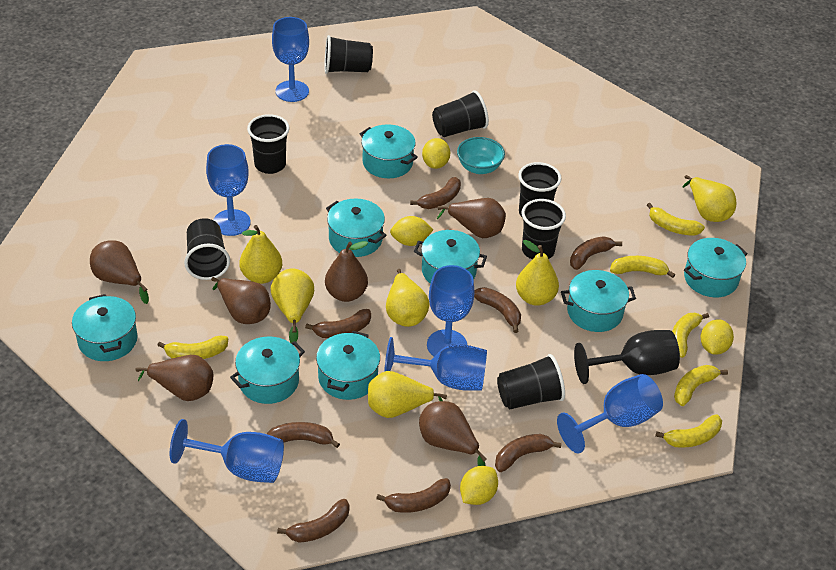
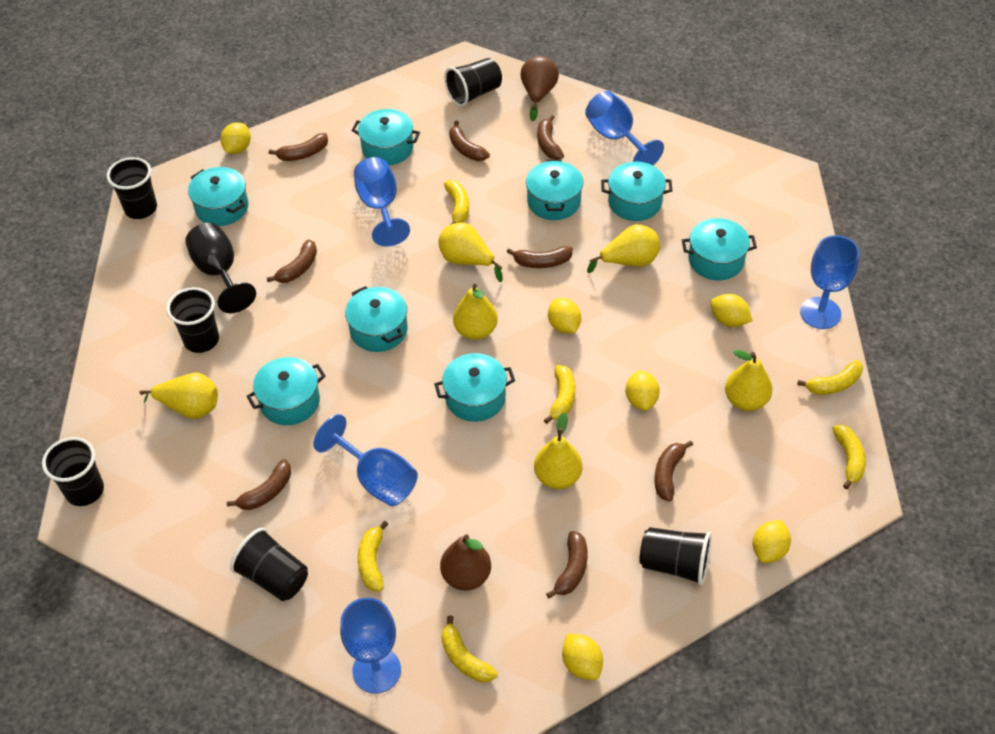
black cup: 7 -> 6
blue goblet: 6 -> 5
brown pear: 6 -> 2
turquoise bowl: 1 -> 0
yellow lemon: 4 -> 6

